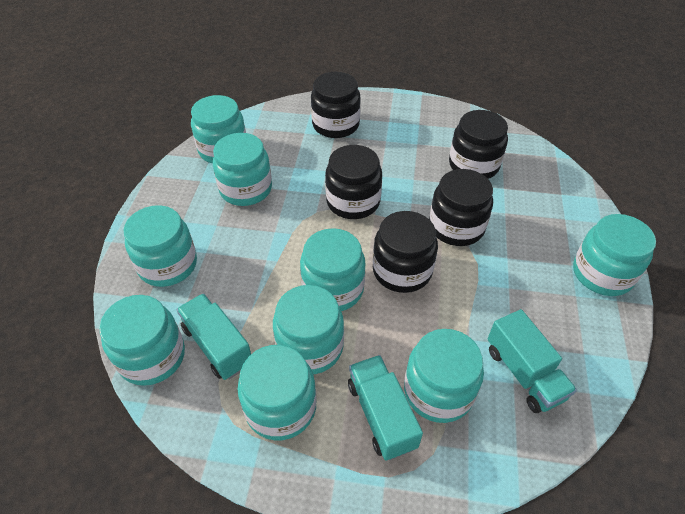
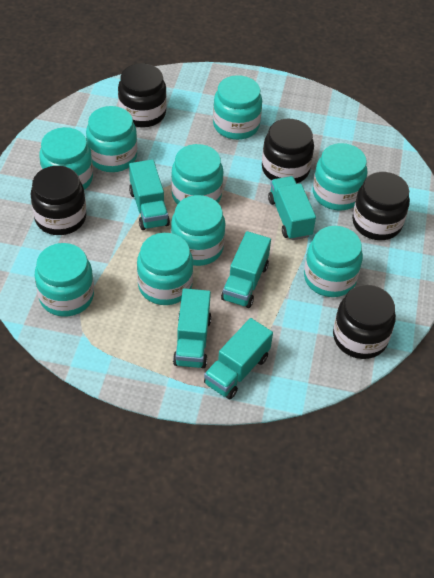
turquoise truck: 3 -> 5

